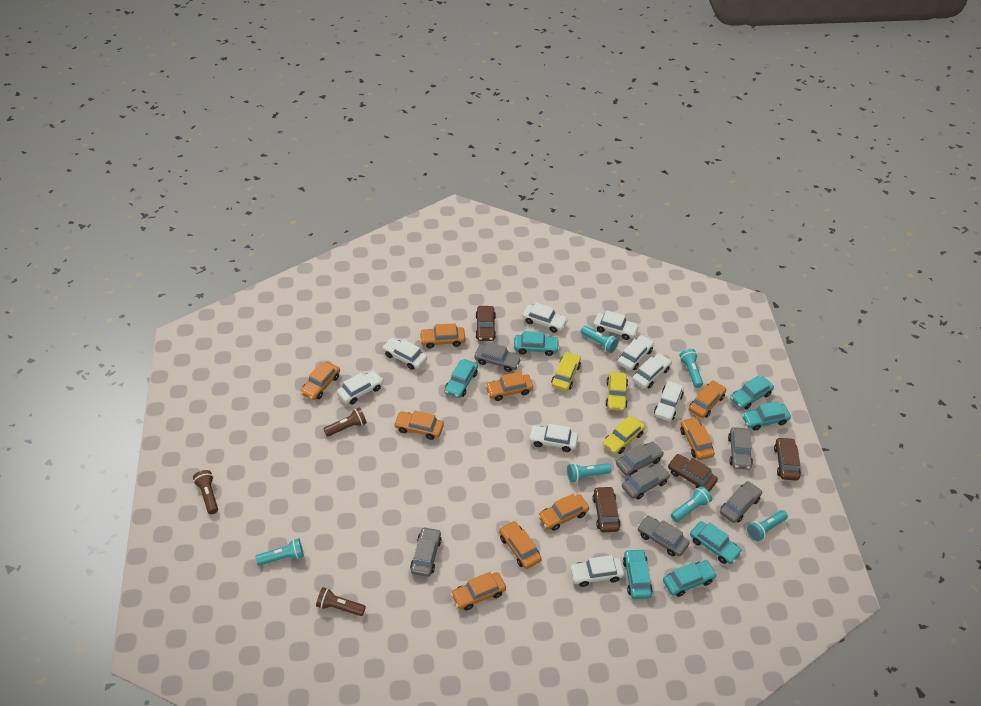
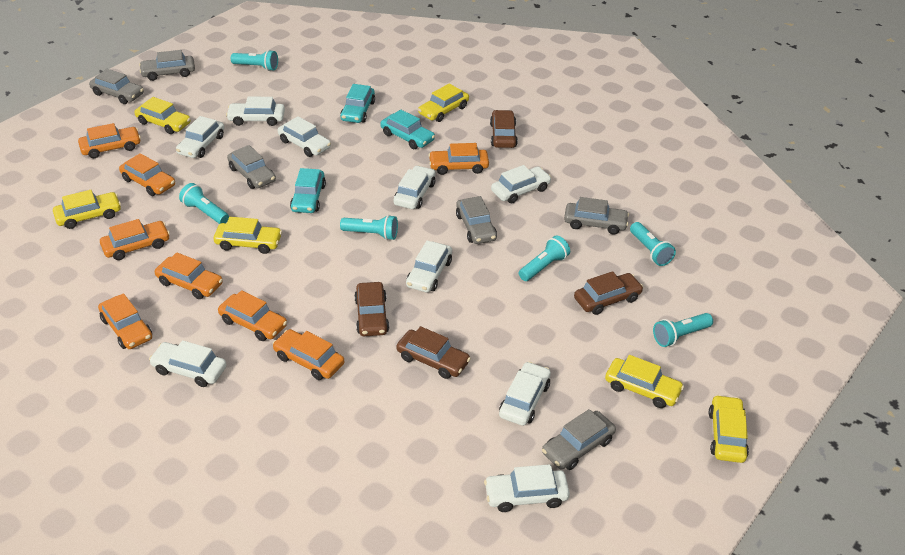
brown flashlight: 3 -> 0
grey car: 7 -> 6
orange car: 9 -> 8
turquoise car: 7 -> 3
yellow car: 3 -> 6

